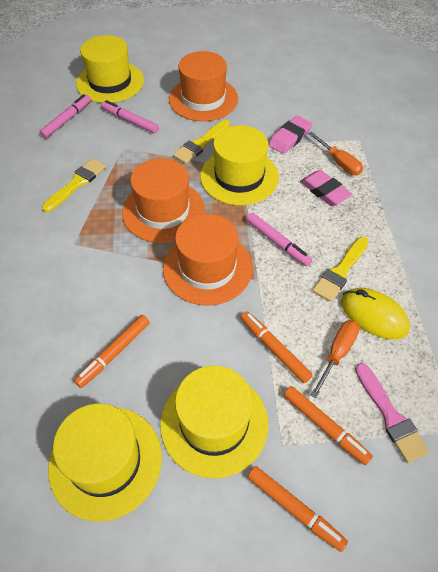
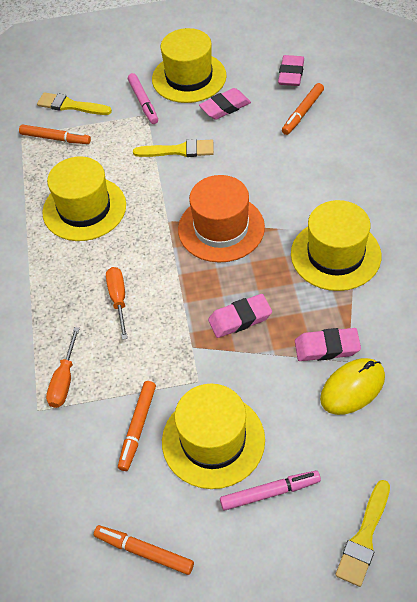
orange hat: 3 -> 1
pink brush: 1 -> 0
pink eraser: 2 -> 4
pink marker: 3 -> 2

